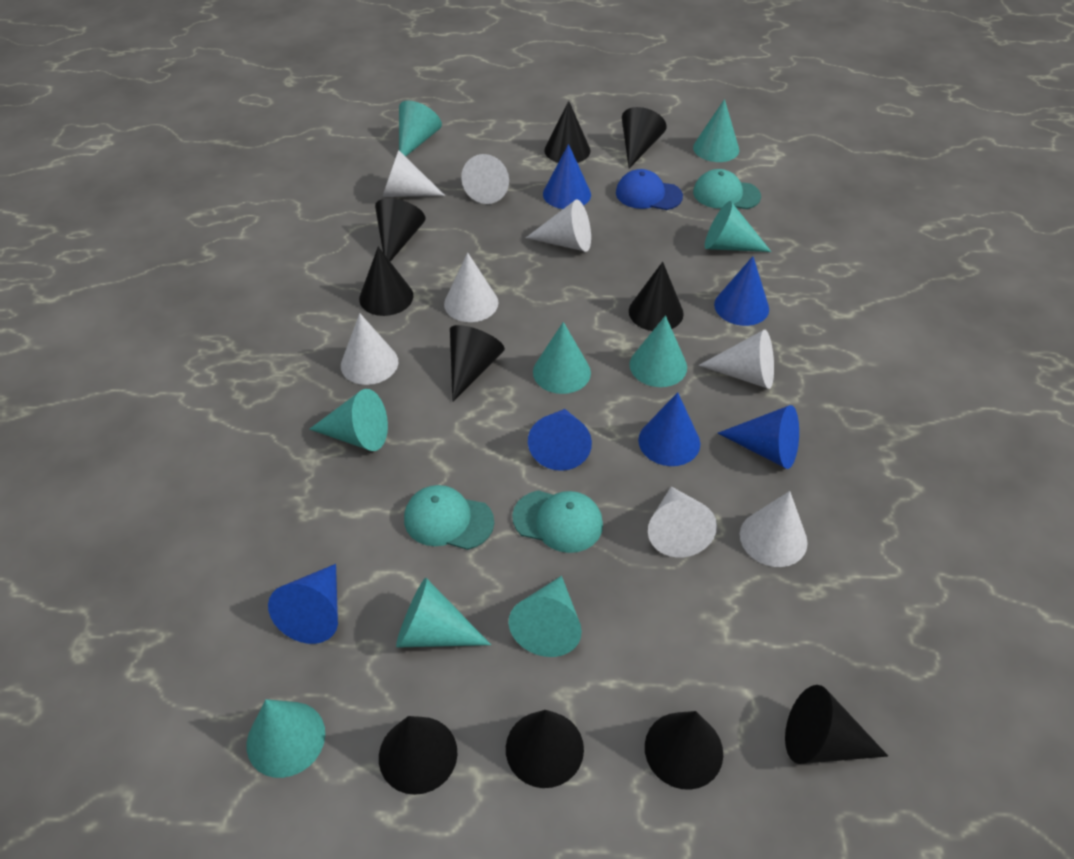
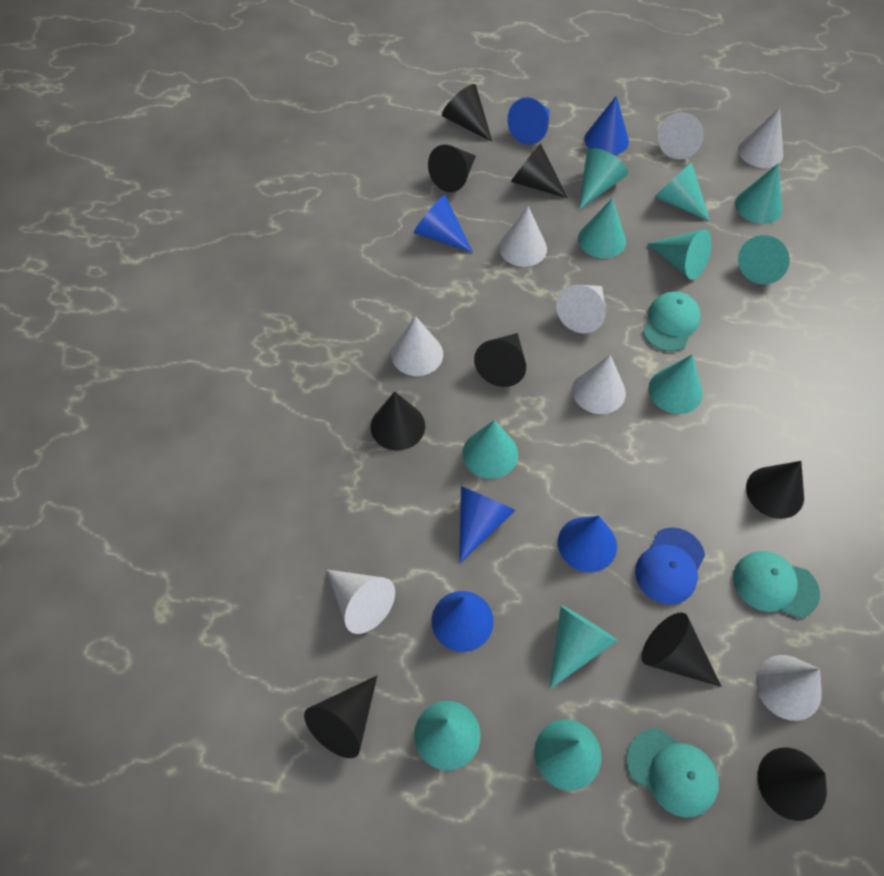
black cone: 10 -> 9
turquoise cone: 9 -> 11

